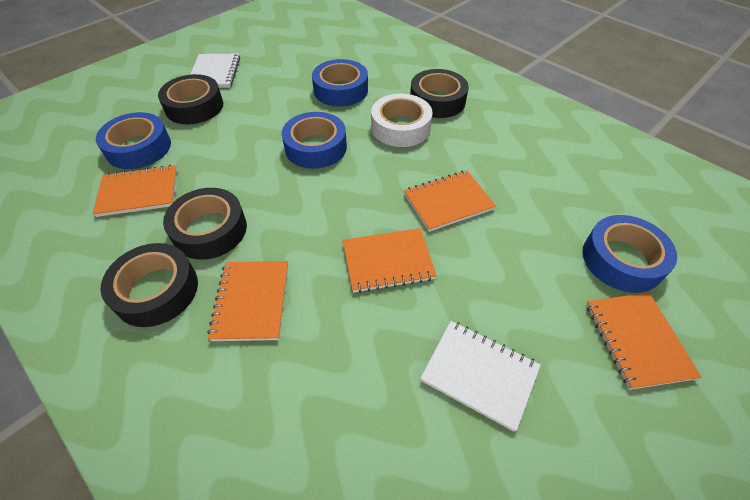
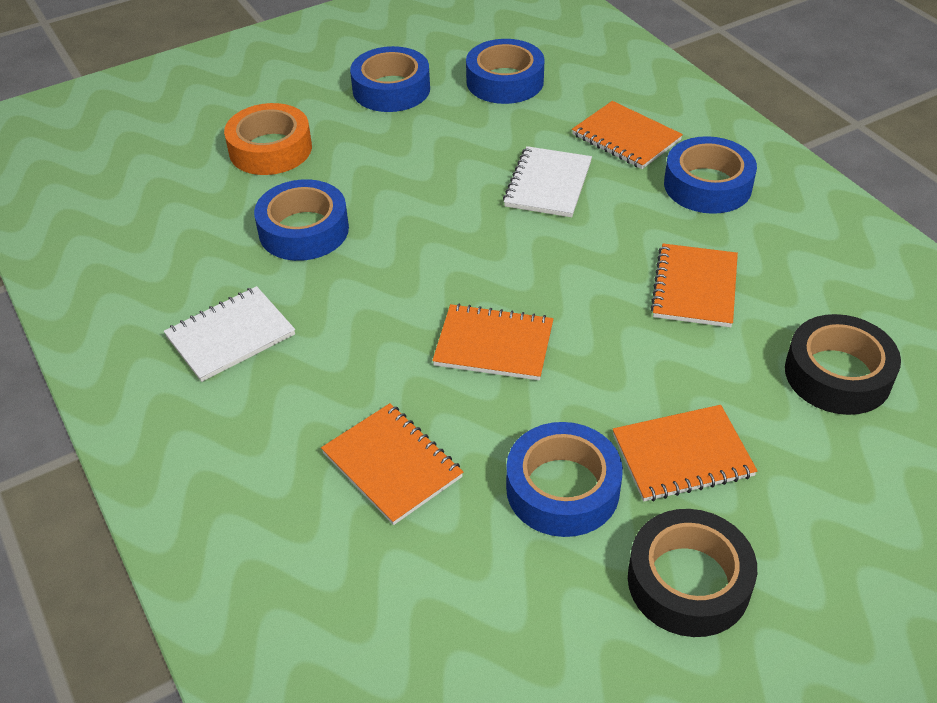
black tape: 4 -> 2
blue tape: 4 -> 5
orange tape: 0 -> 1
white tape: 1 -> 0

